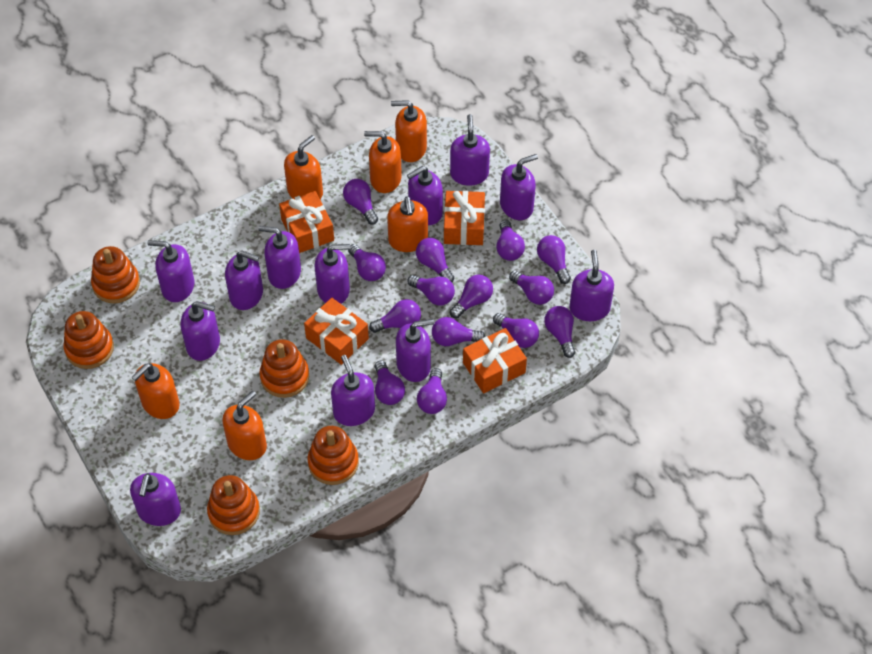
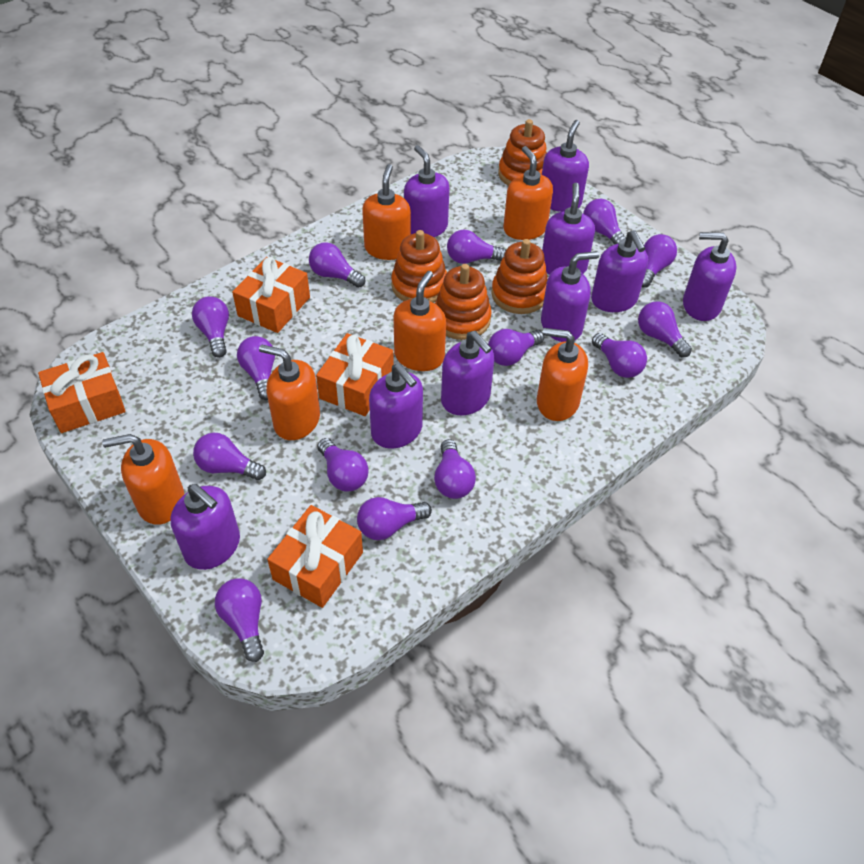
orange stacking toy: 5 -> 4
purple soap dispenser: 12 -> 9

